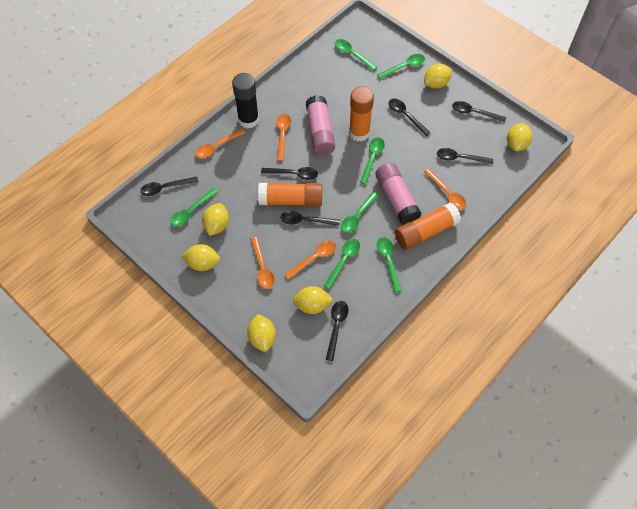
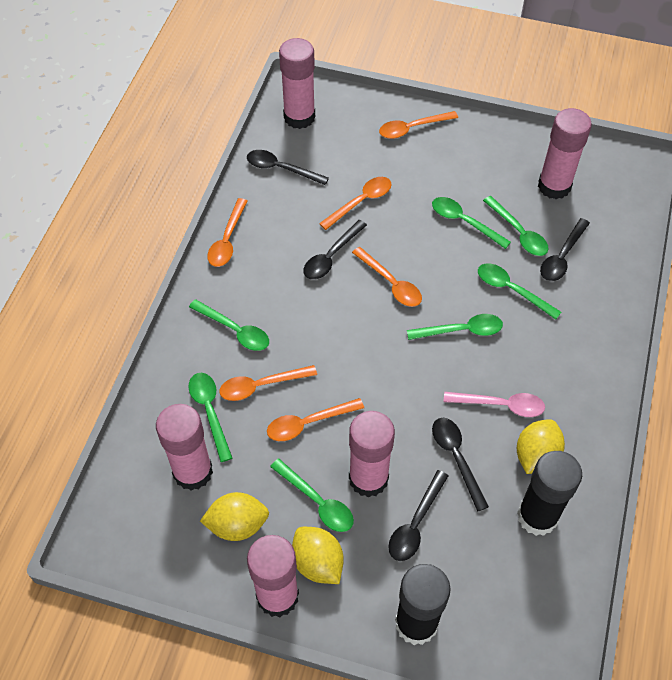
black glue stick: 1 -> 2
black spoon: 7 -> 5
orange glue stick: 3 -> 0
orange spoon: 5 -> 6
pink glue stick: 2 -> 5
pink spoon: 0 -> 1
yellow lemon: 6 -> 3

